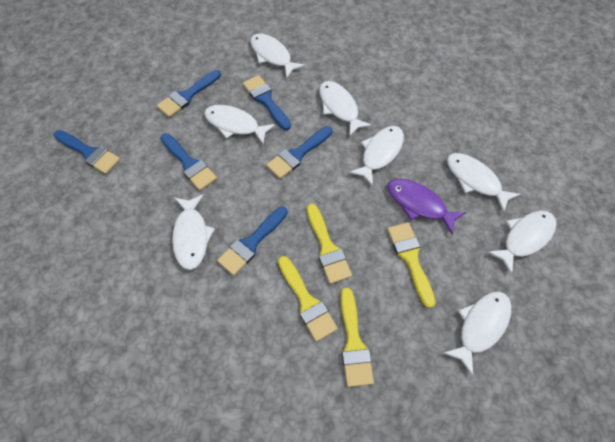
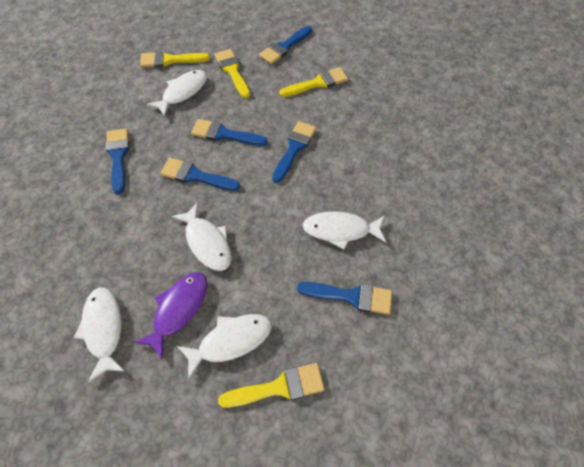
white fish: 8 -> 5

